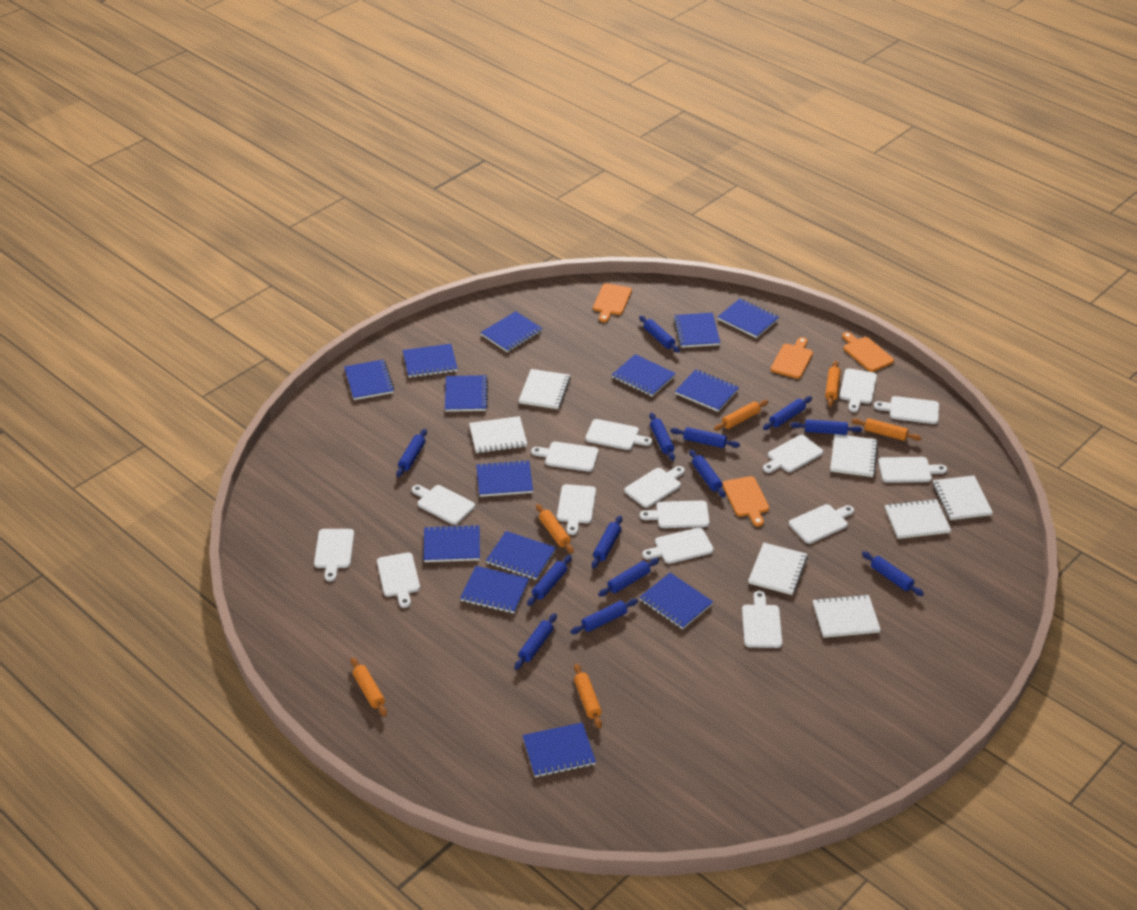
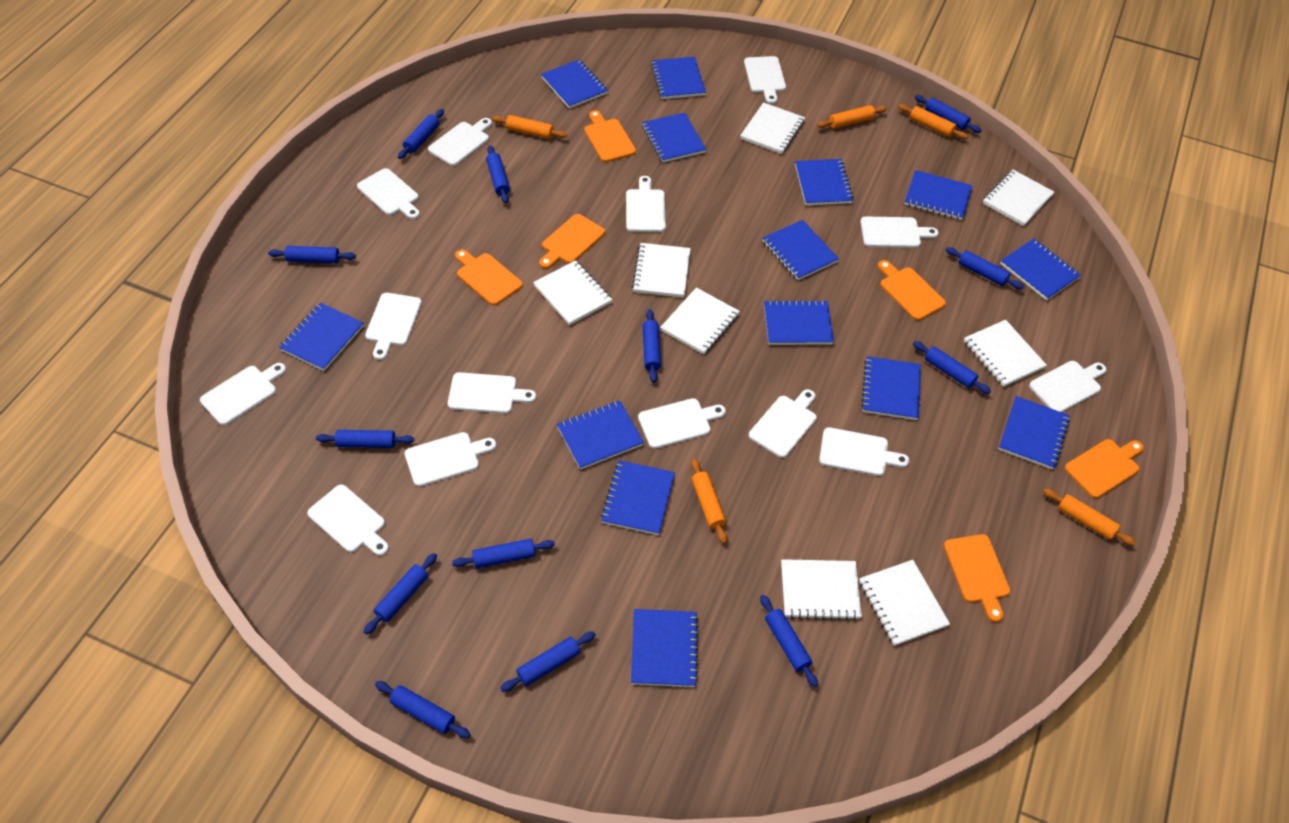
orange cutting board: 4 -> 6
orange rolling pin: 6 -> 5
white cutting board: 15 -> 14
white notebook: 7 -> 8

